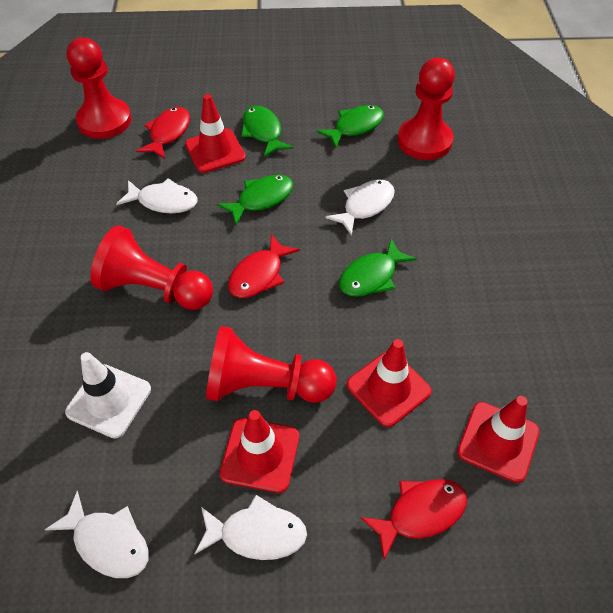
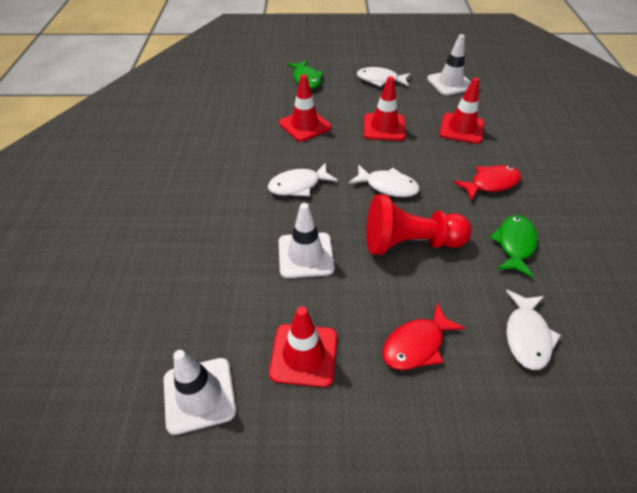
green fish: 4 -> 2
red fish: 3 -> 2
red pawn: 4 -> 1
white traffic cone: 1 -> 3

